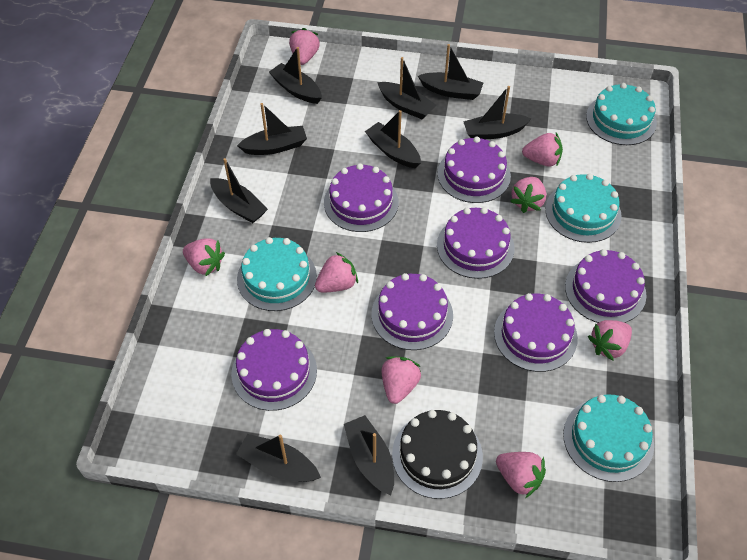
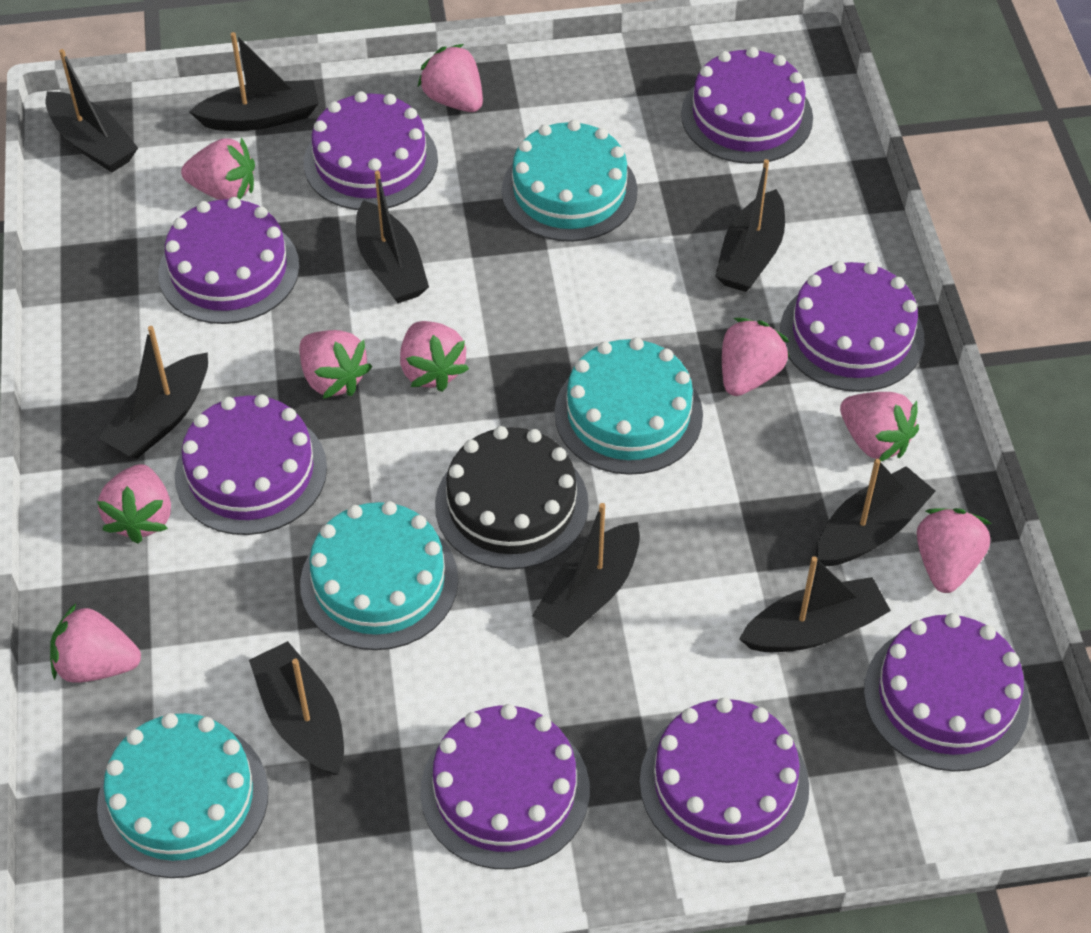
pink strawberry: 8 -> 9
purple cake: 7 -> 8

